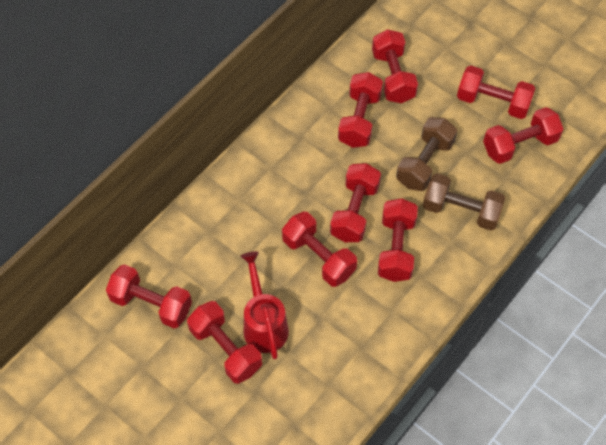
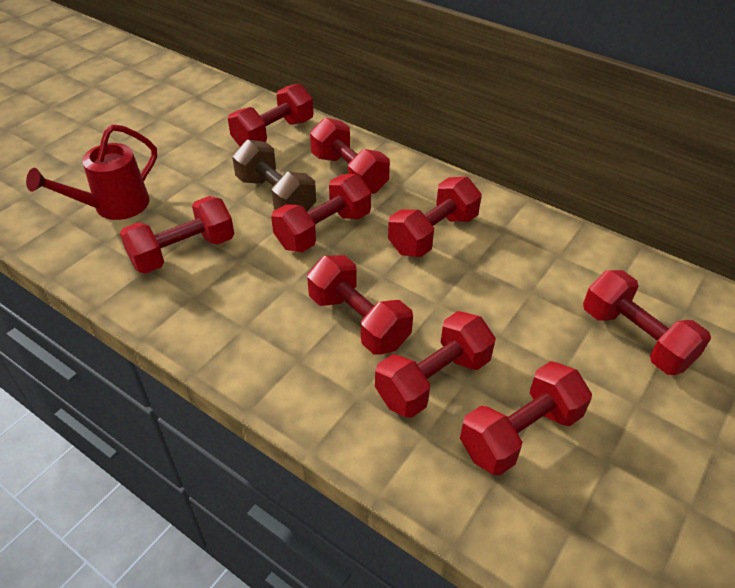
brown dumbbell: 2 -> 1

